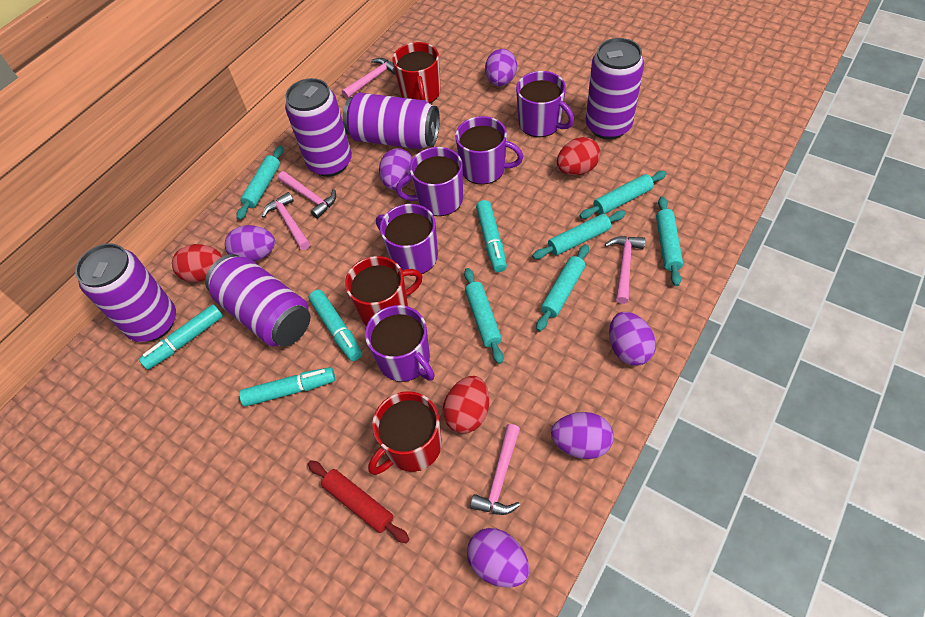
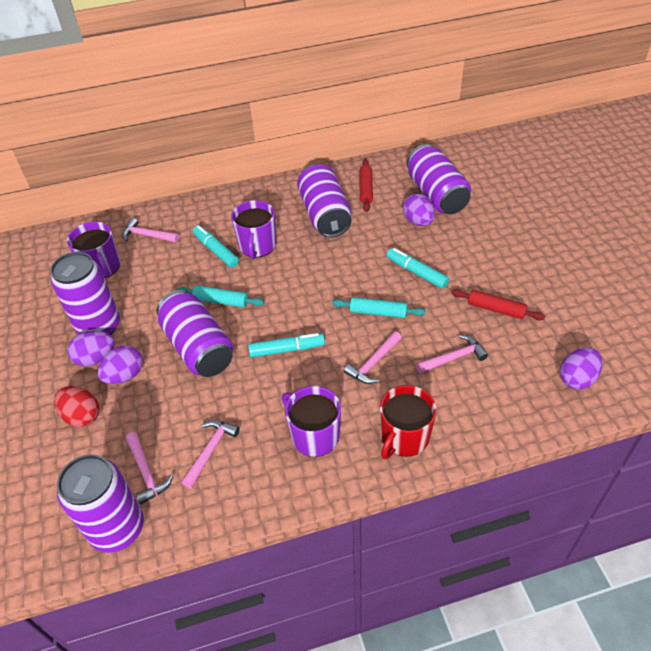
purple egg: 6 -> 4
purple mug: 5 -> 3
red egg: 3 -> 1
red mug: 3 -> 1
red rolling pin: 1 -> 2
turquoise marker: 4 -> 3
turquoise rolling pin: 6 -> 2

